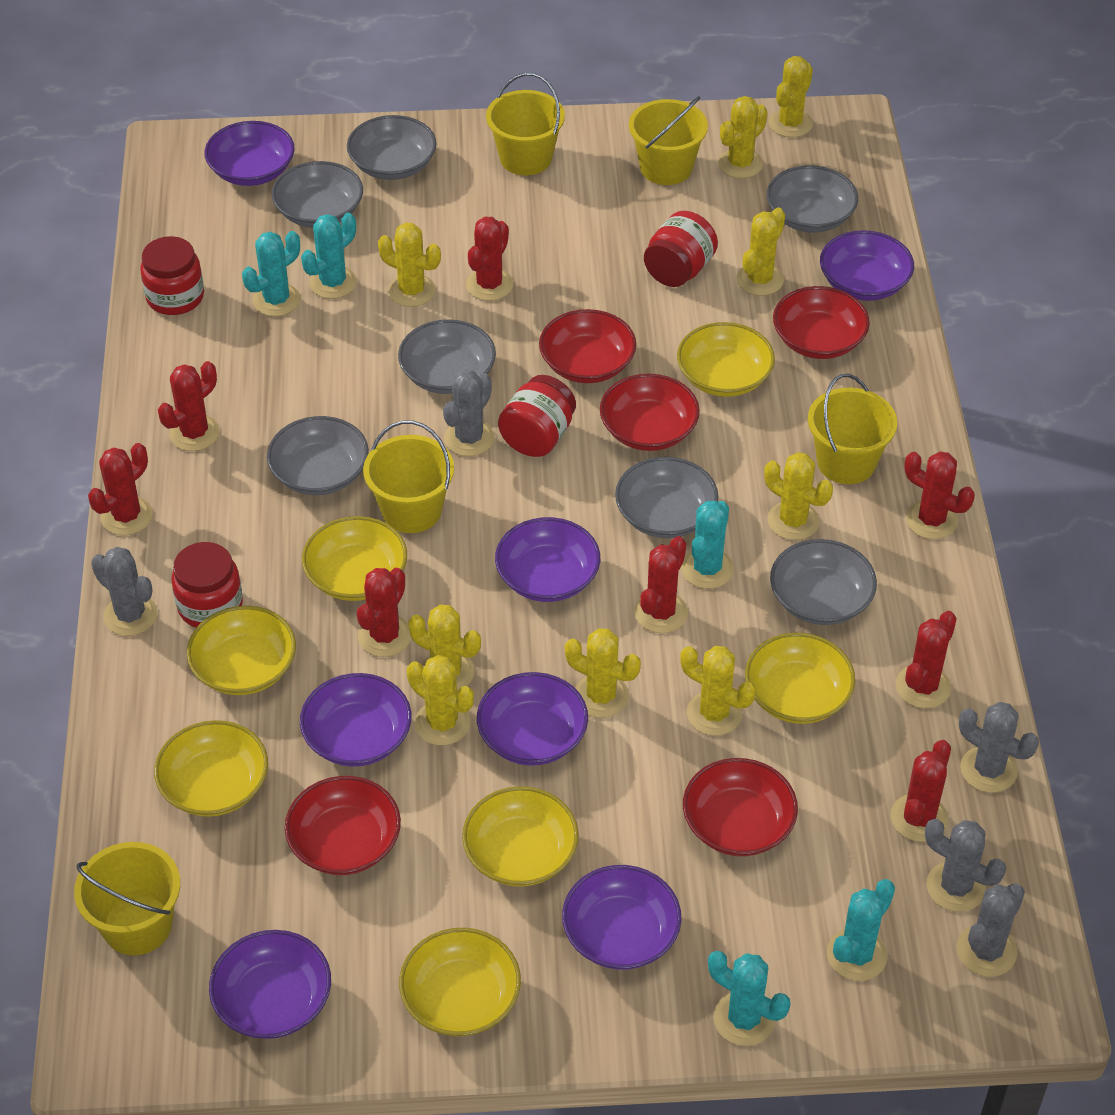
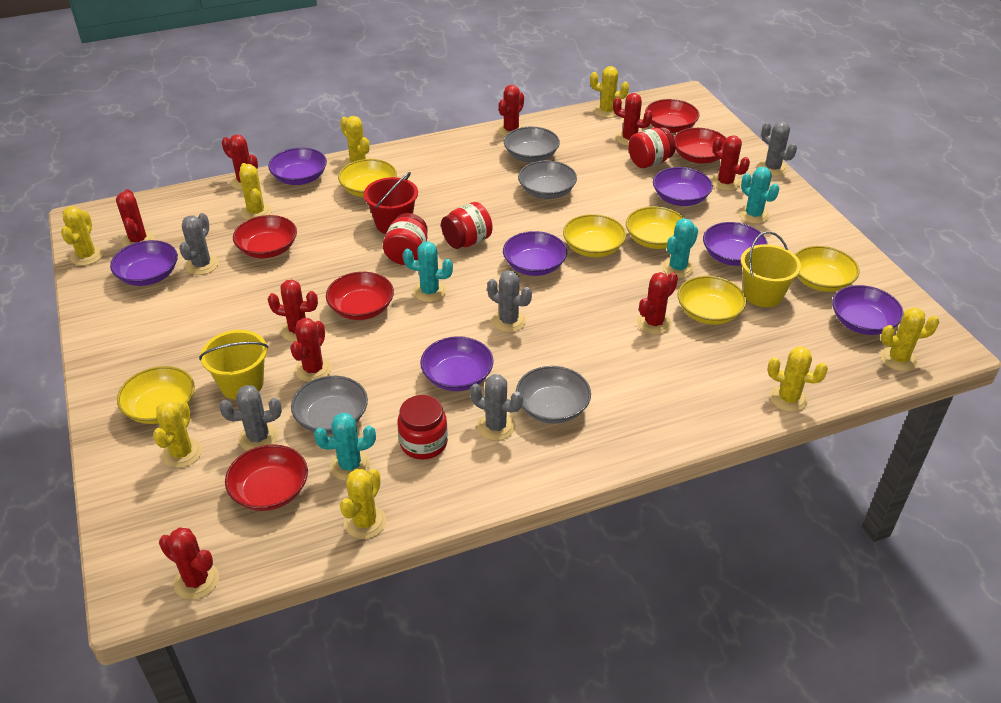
grey bowl: 7 -> 4
red bucket: 0 -> 1
red cactus: 8 -> 9
turquoise cactus: 5 -> 4
yellow bowl: 7 -> 6
yellow bucket: 5 -> 2
yellow cactus: 9 -> 8

